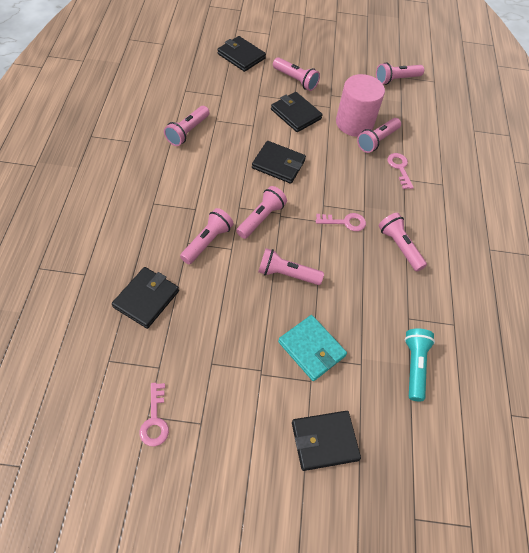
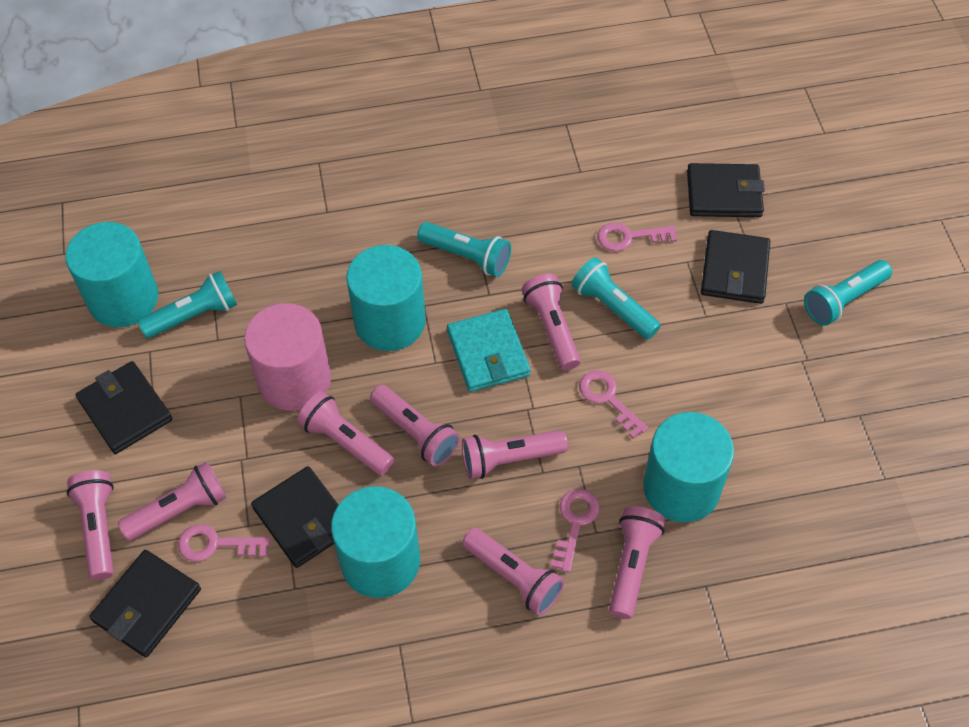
pink key: 3 -> 4
turquoise cylinder: 0 -> 4
turquoise flashlight: 1 -> 4

